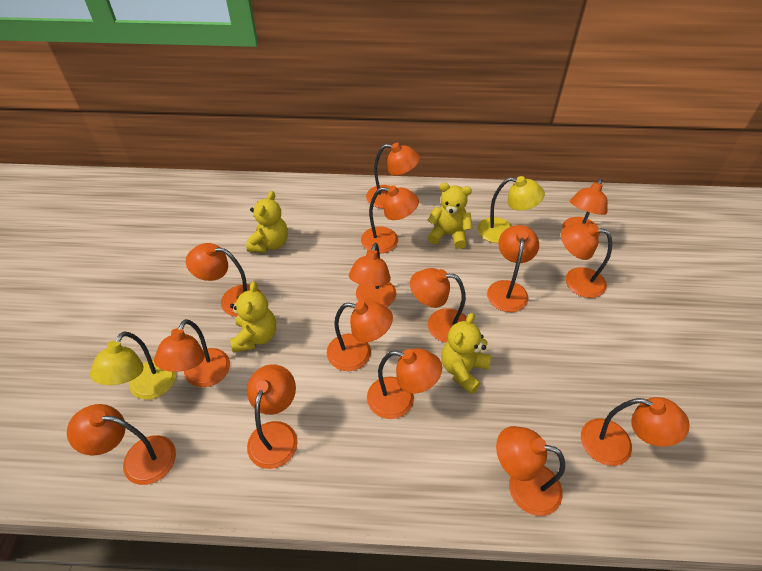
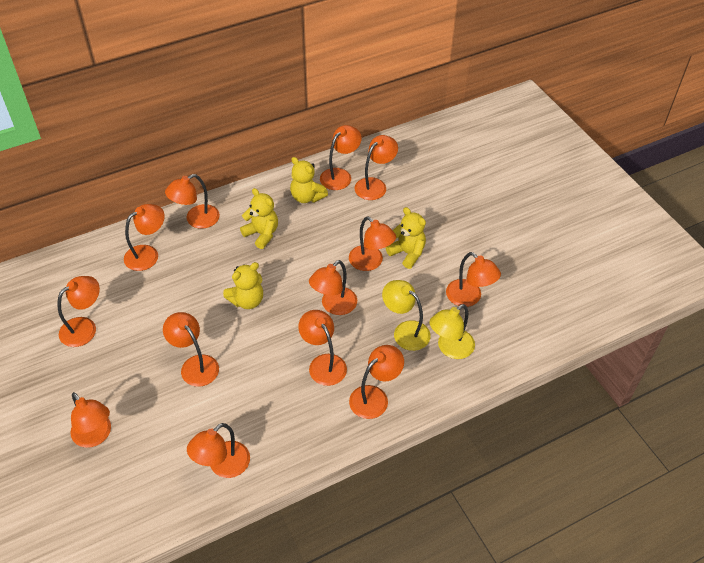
orange lamp: 15 -> 13

